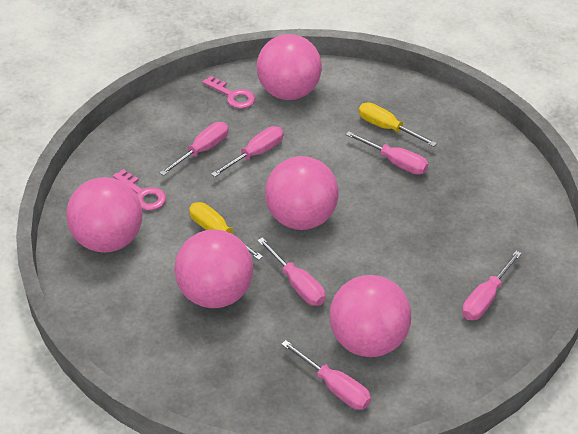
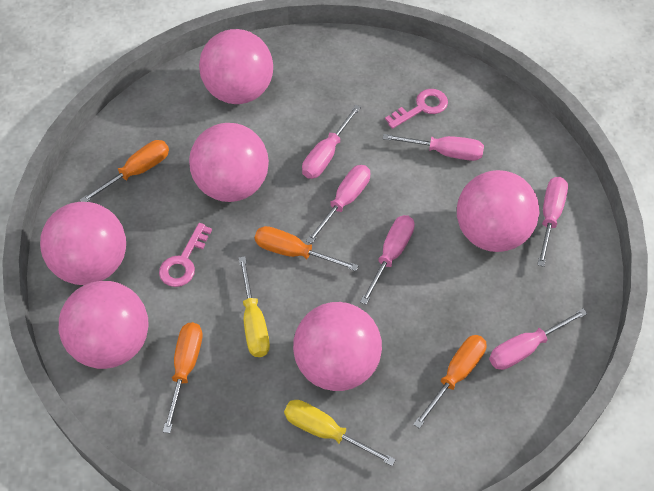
orange screwdriver: 0 -> 4
pink ball: 5 -> 6

